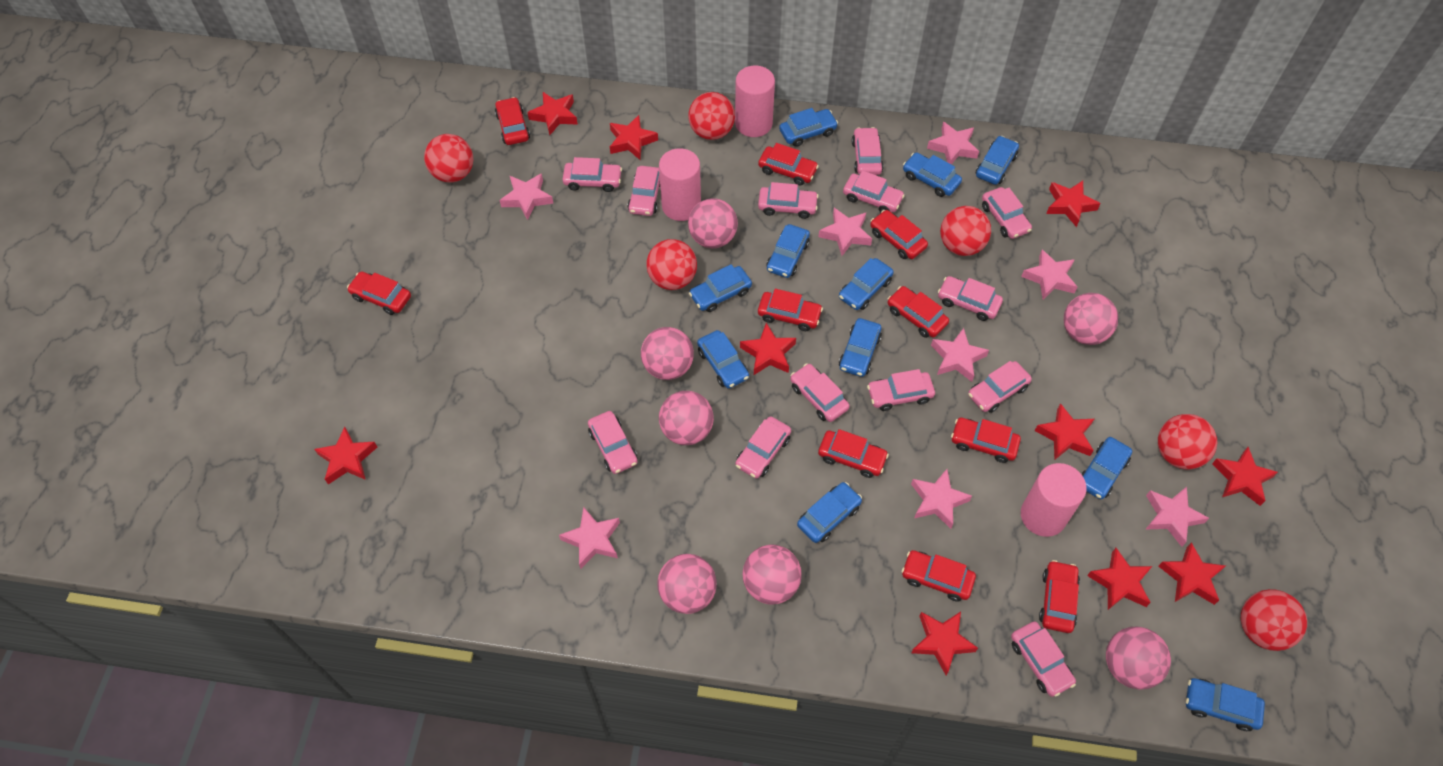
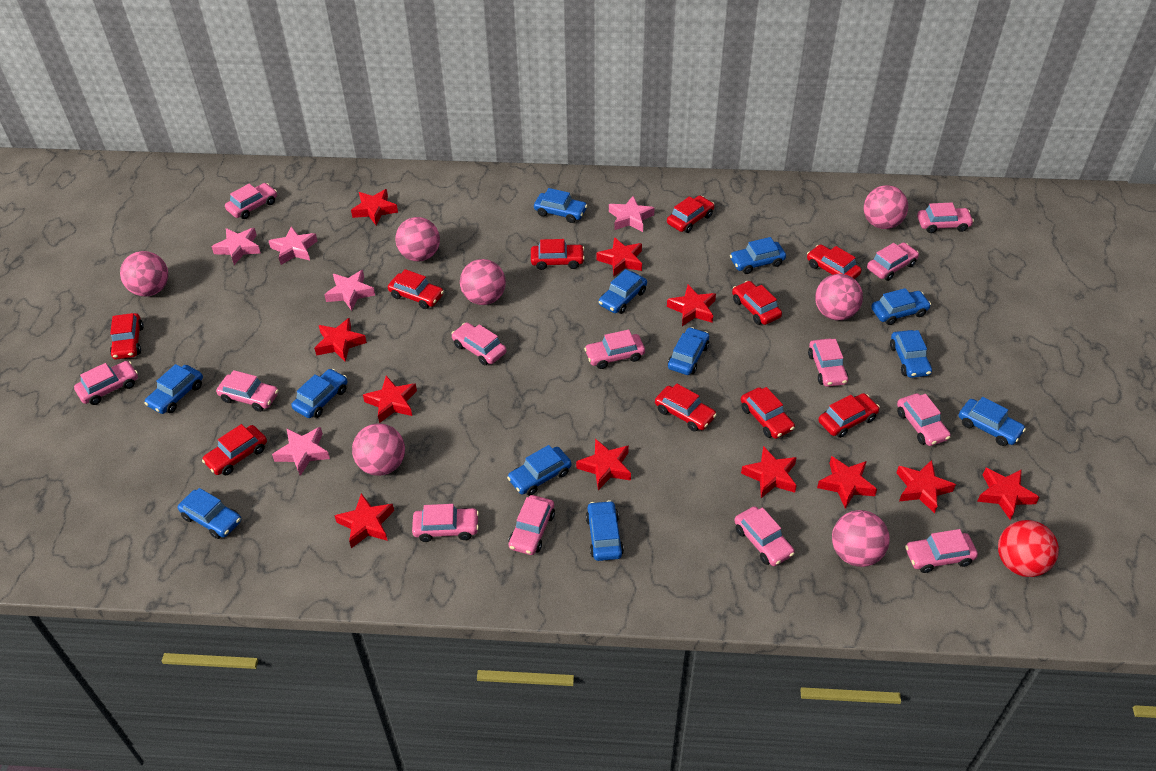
blue car: 11 -> 12
pink cylinder: 3 -> 0
pink star: 8 -> 5
red ball: 6 -> 1
red star: 10 -> 11

